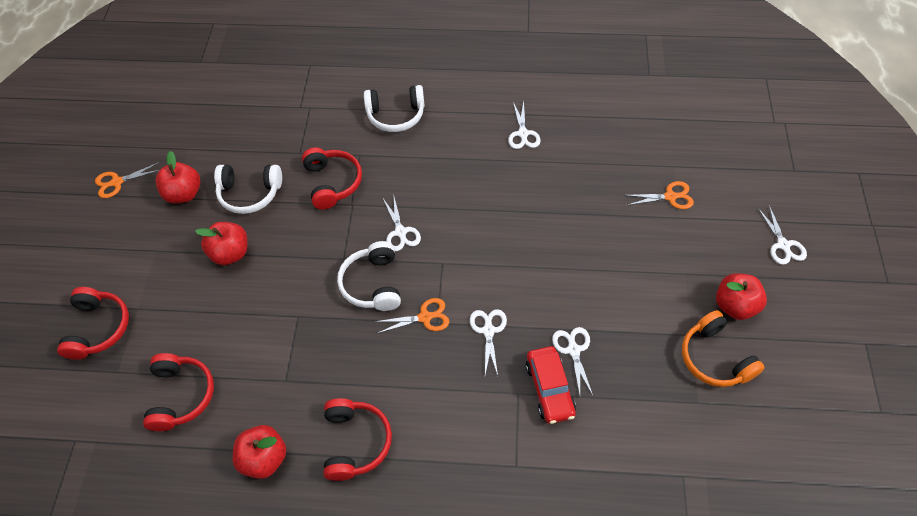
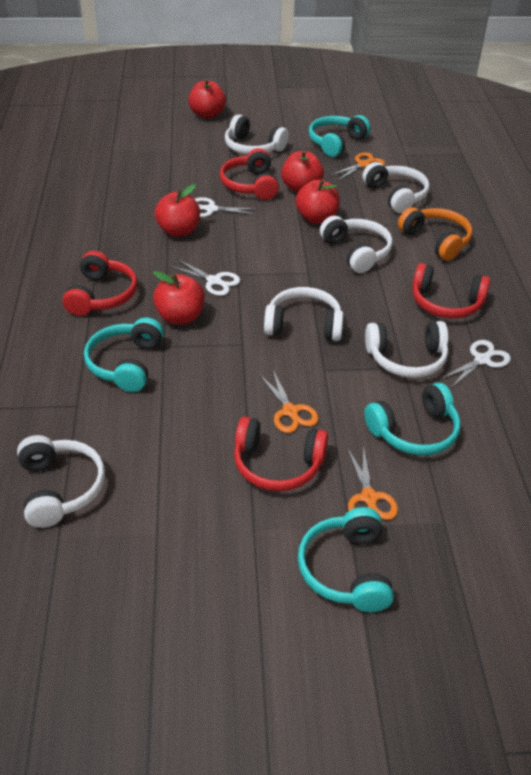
red apple: 4 -> 5
red car: 1 -> 0
turquoise headphones: 0 -> 4
white headphones: 3 -> 6
white scissors: 5 -> 3

